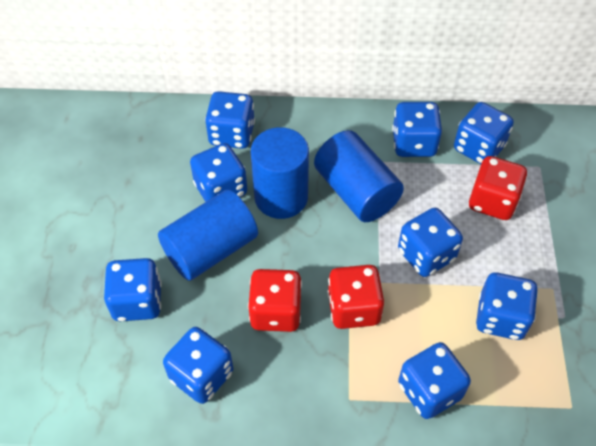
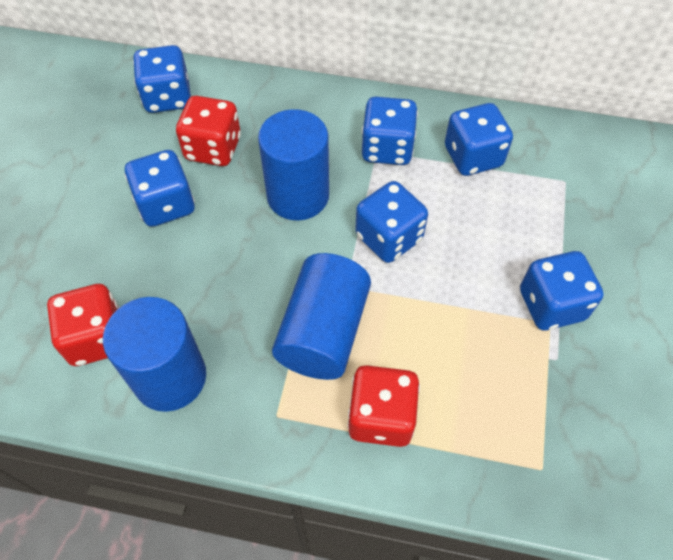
blue dice: 9 -> 6

